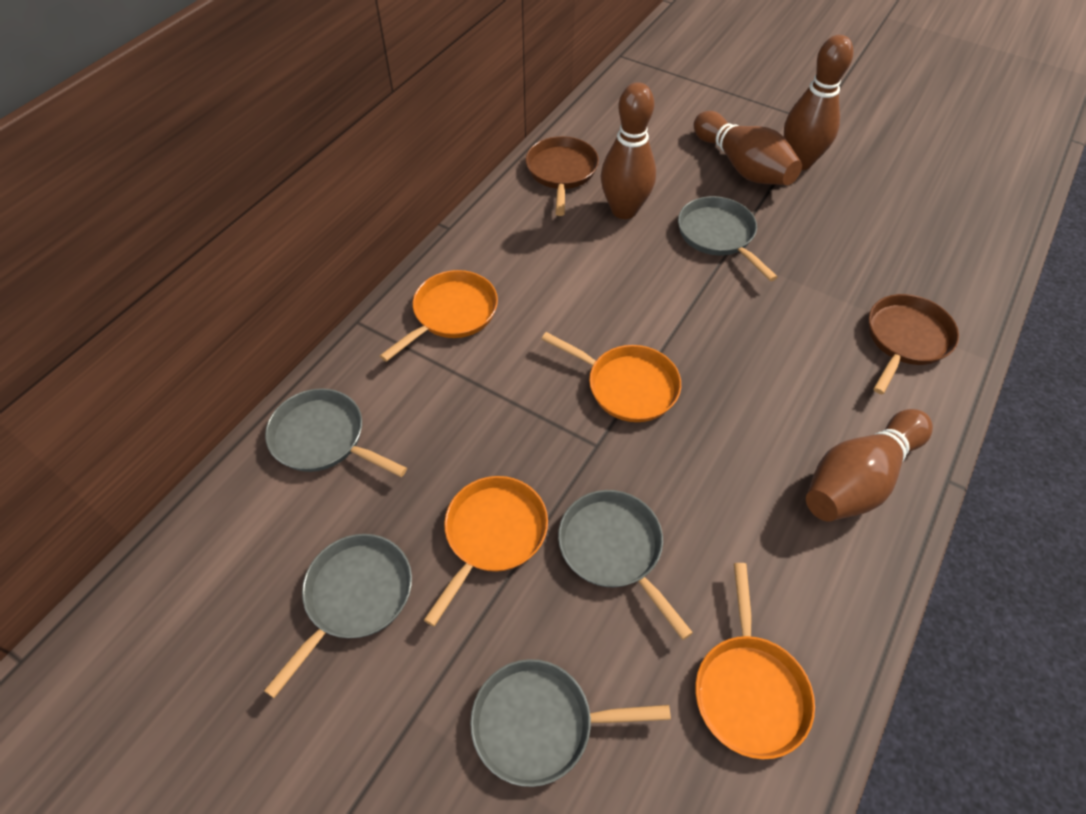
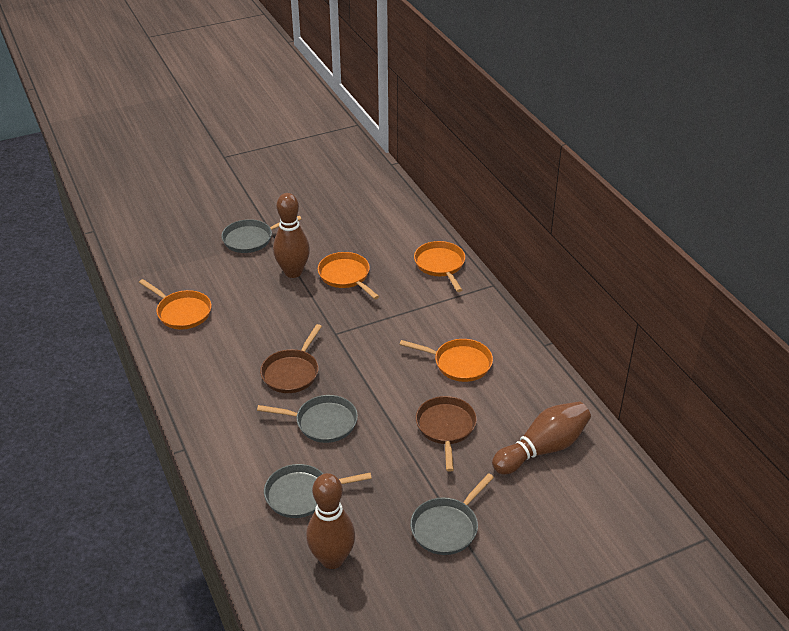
brown bowling pin: 4 -> 3
grey pan: 5 -> 4

